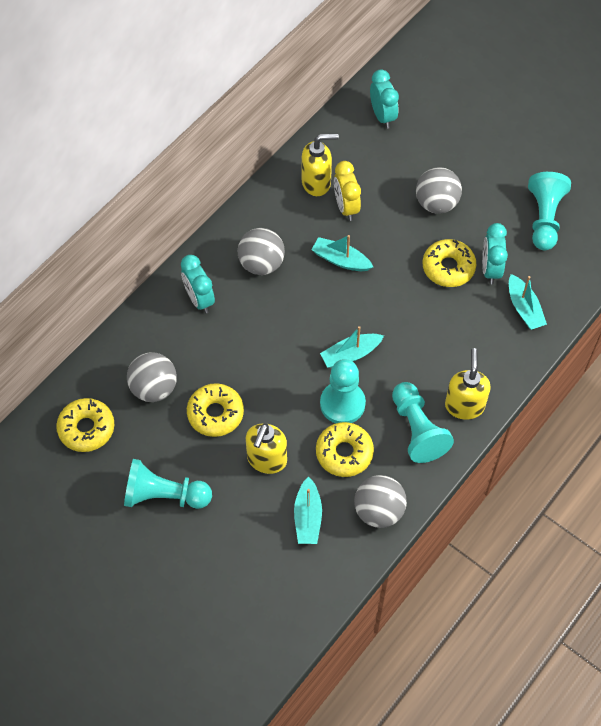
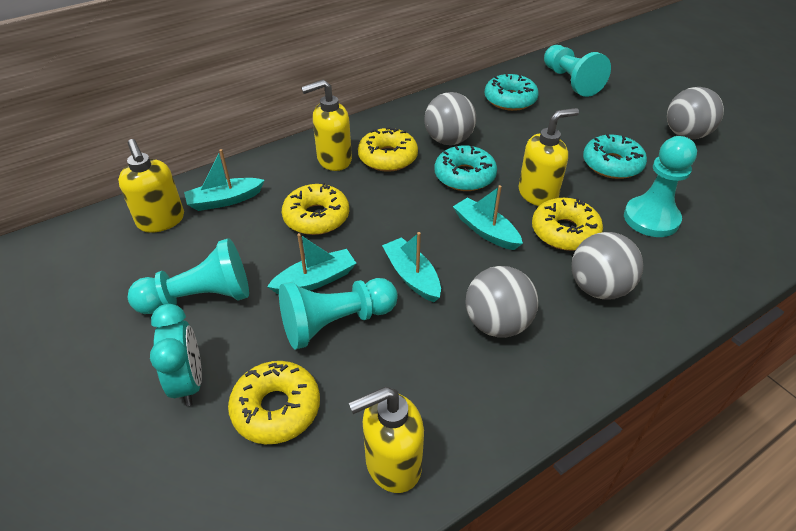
turquoise clock: 3 -> 1
turquoise donut: 0 -> 3
yellow clock: 1 -> 0
yellow soap dispenser: 3 -> 4

